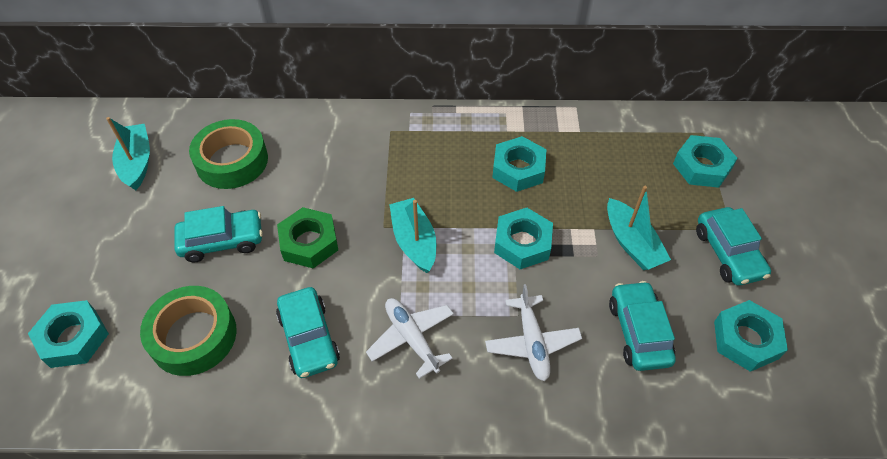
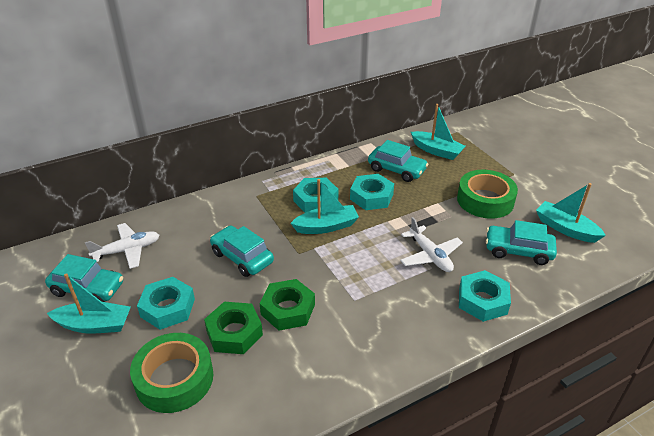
green nut: 1 -> 2
turquoise boat: 3 -> 4
turquoise nut: 5 -> 4

